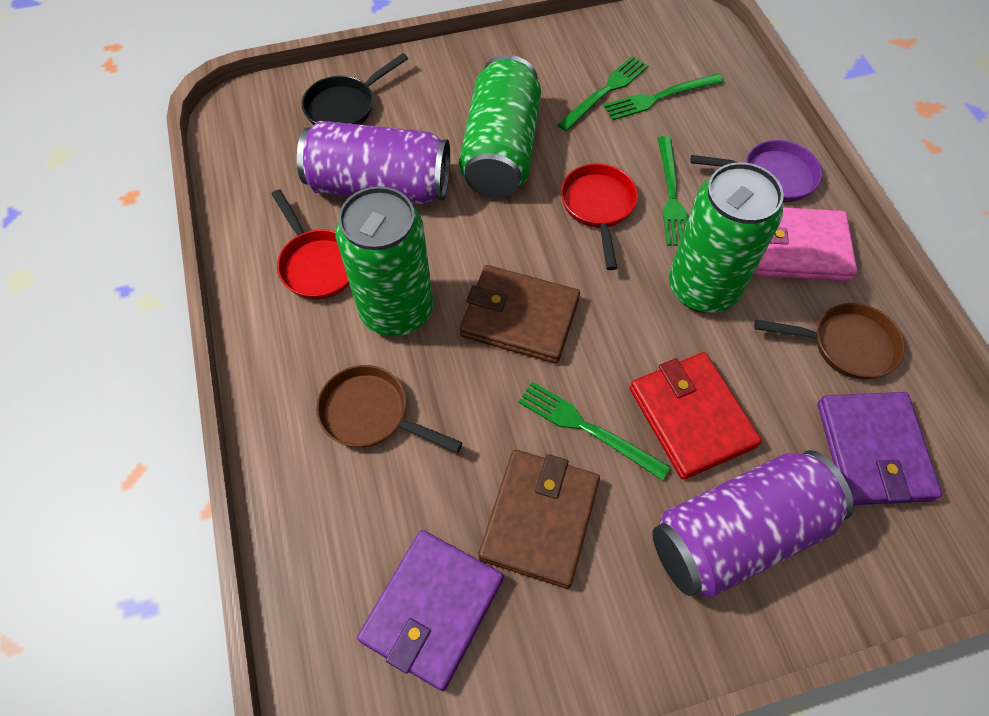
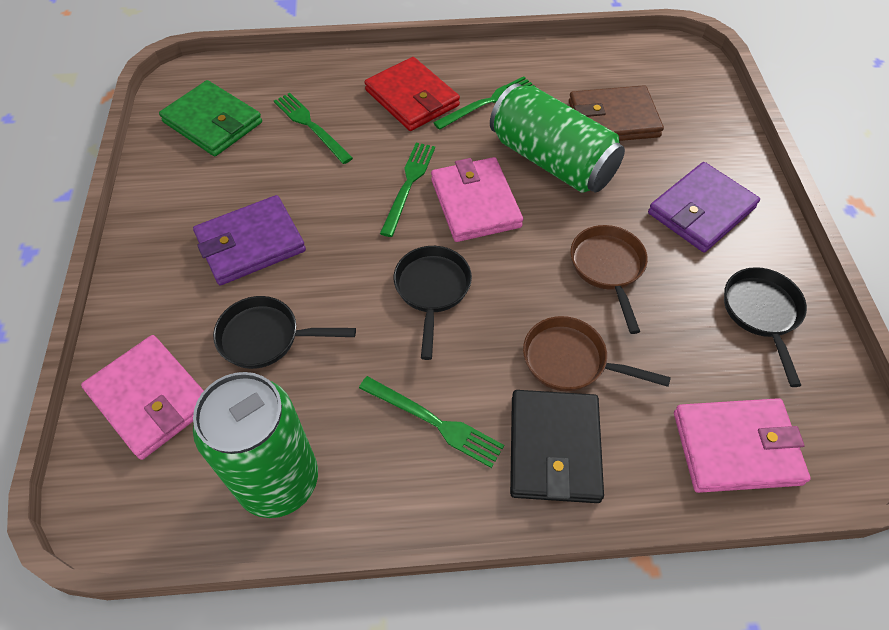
black pan: 1 -> 3
black wallet: 0 -> 1
brown wallet: 2 -> 1
green can: 3 -> 2
green wallet: 0 -> 1
pink wallet: 1 -> 3
purple can: 2 -> 0
purple pan: 1 -> 0
red pan: 2 -> 0

